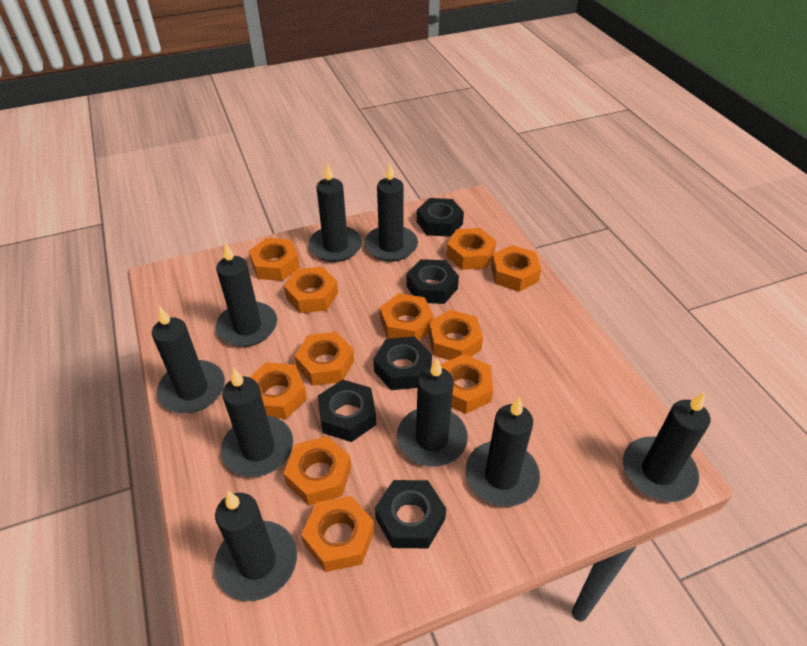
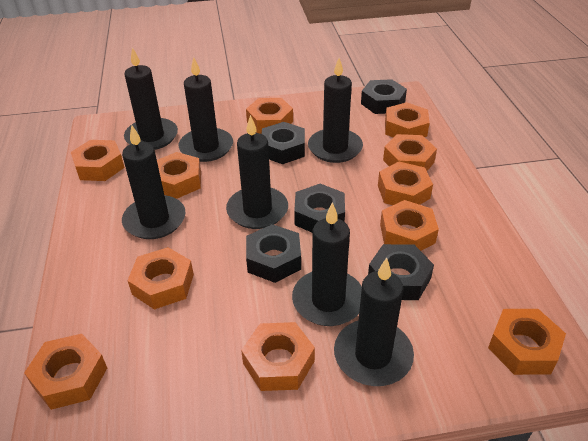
black candle: 9 -> 7

